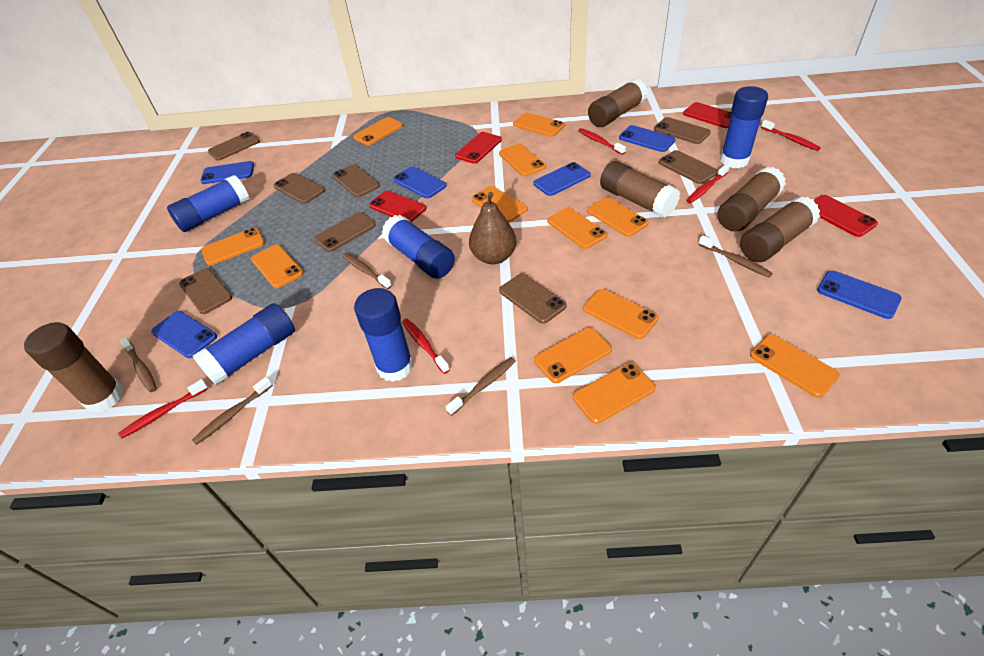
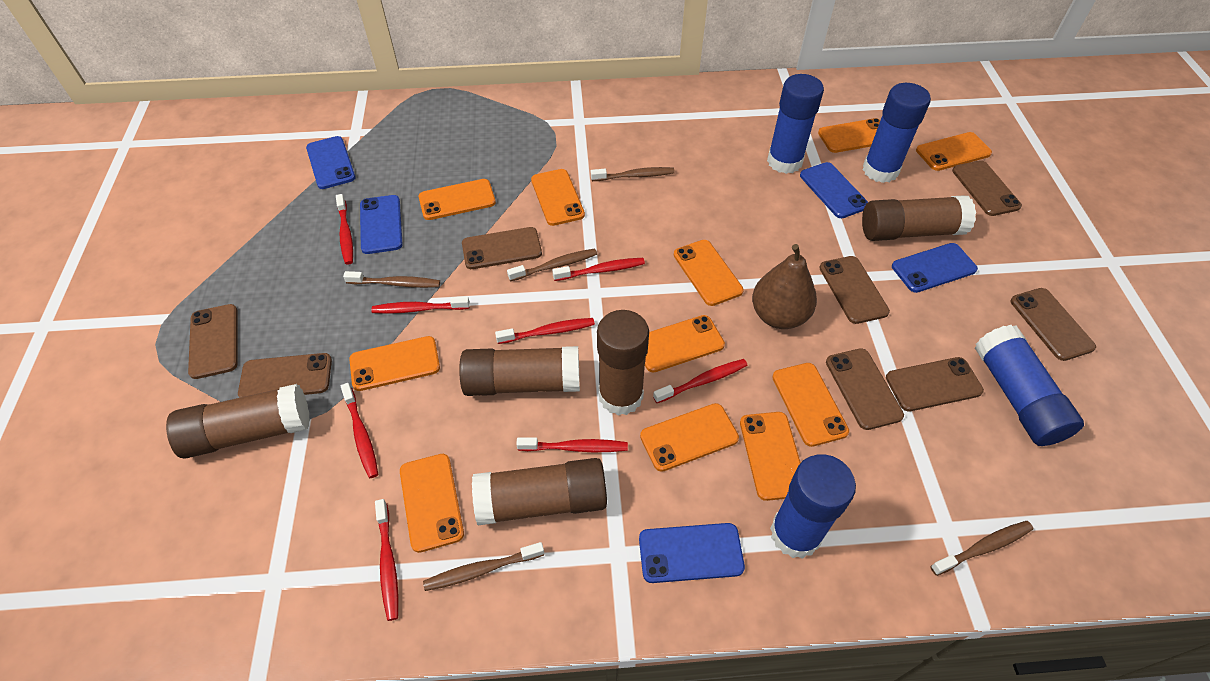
blue glue stick: 5 -> 4
blue phone: 6 -> 5
orange phone: 12 -> 11
red phone: 4 -> 0
red toothbrush: 5 -> 8

